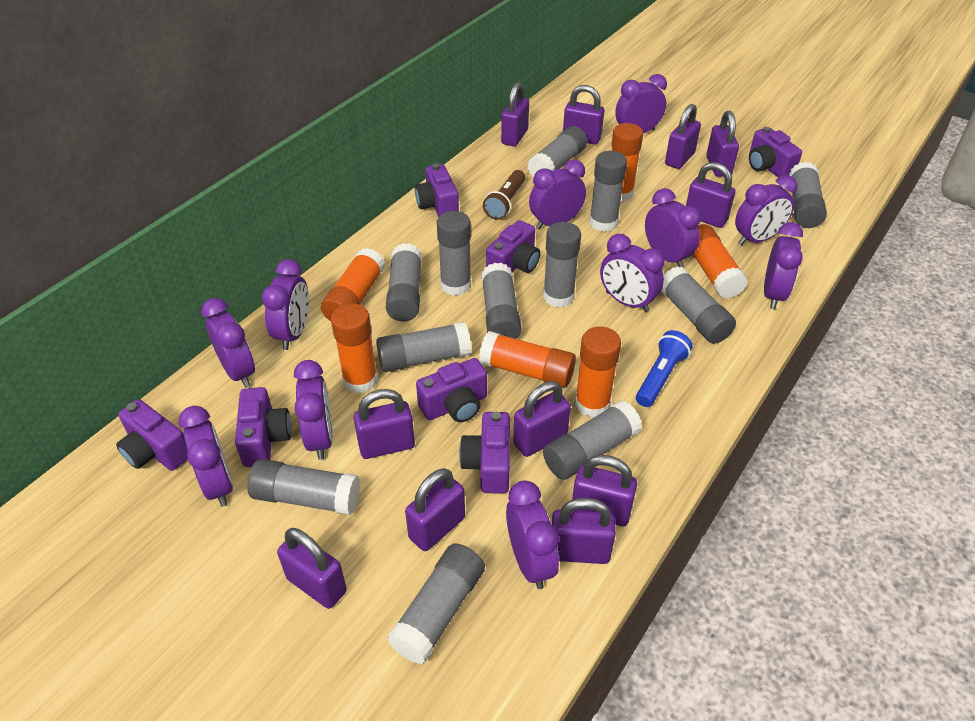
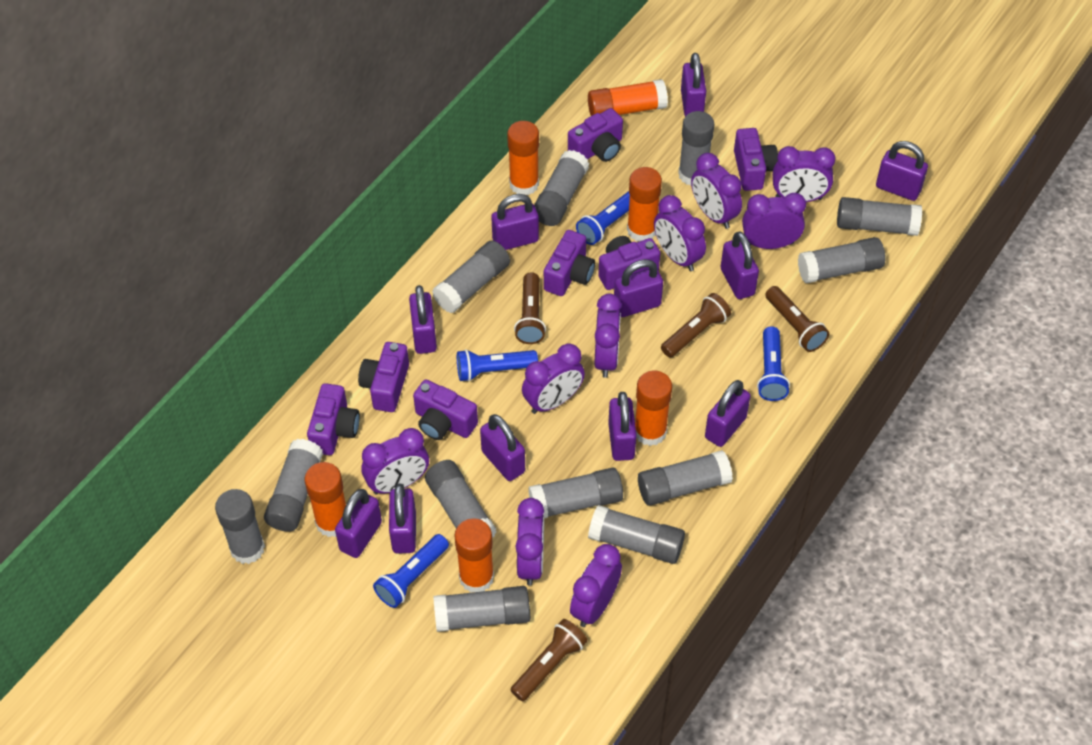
blue flashlight: 1 -> 4
brown flashlight: 1 -> 4
purple clock: 11 -> 9

